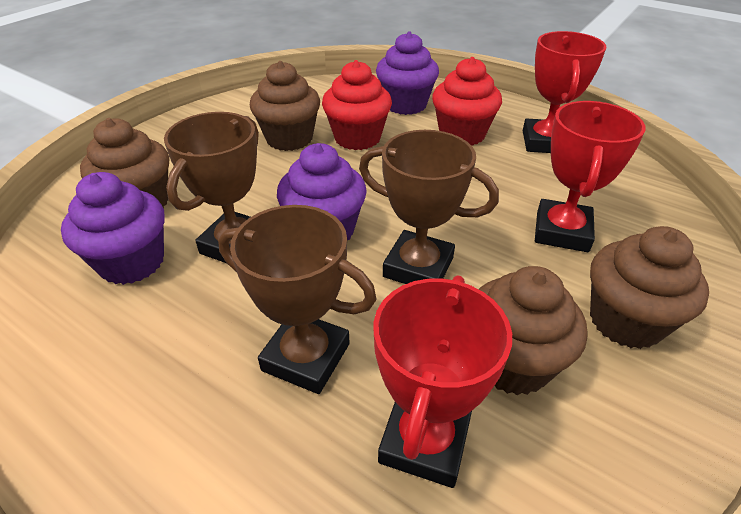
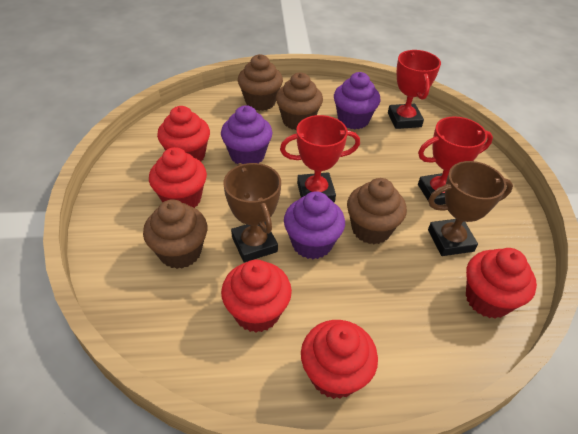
brown trophy: 3 -> 2
red cupcake: 2 -> 5

